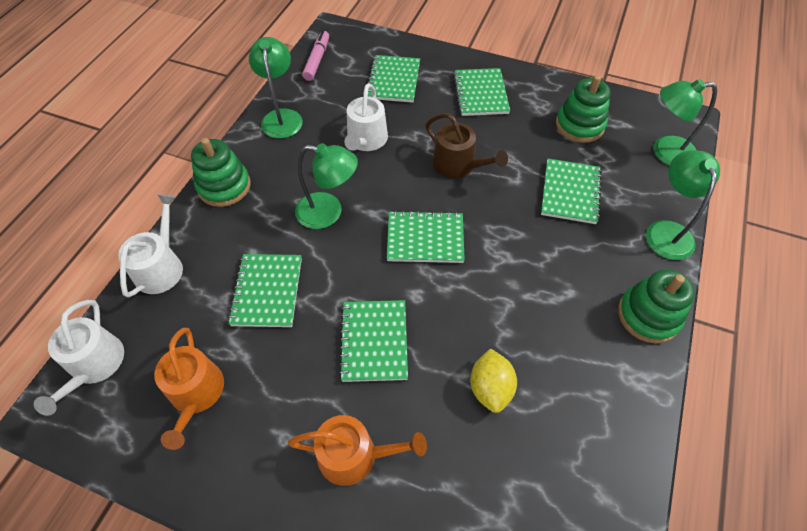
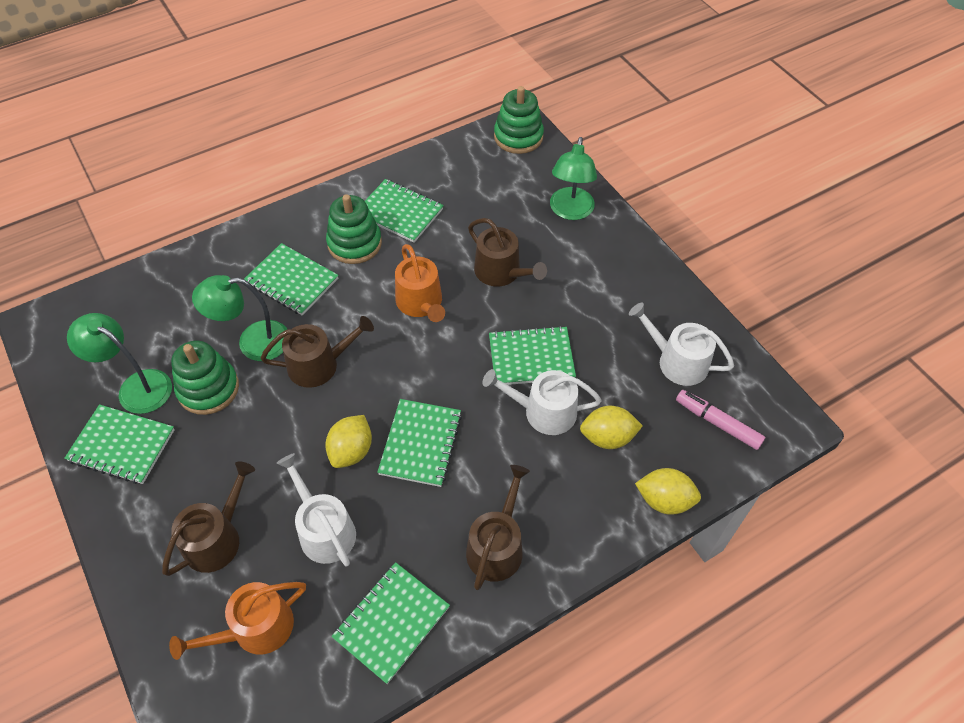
brown watering can: 1 -> 4
green lamp: 4 -> 3
yellow lemon: 1 -> 3

